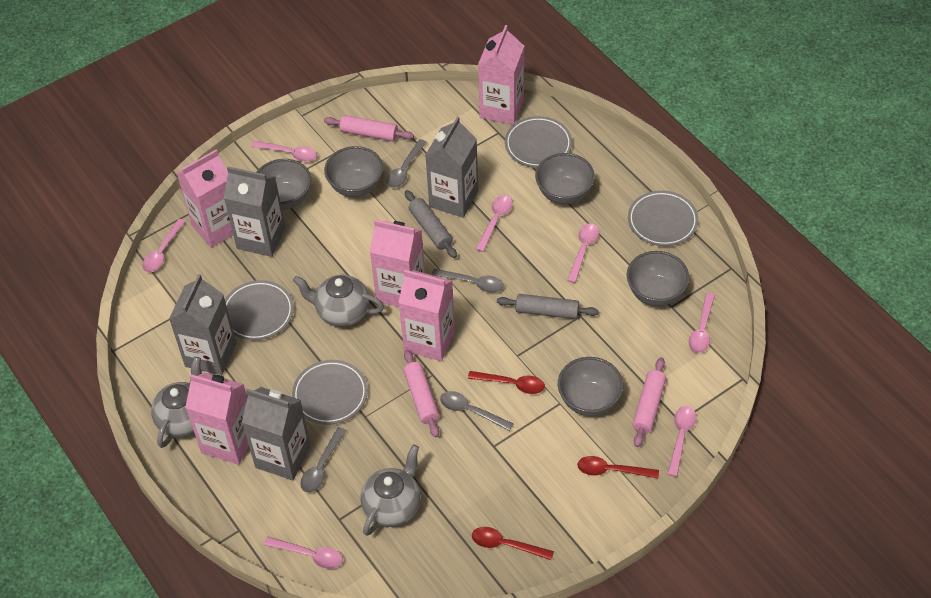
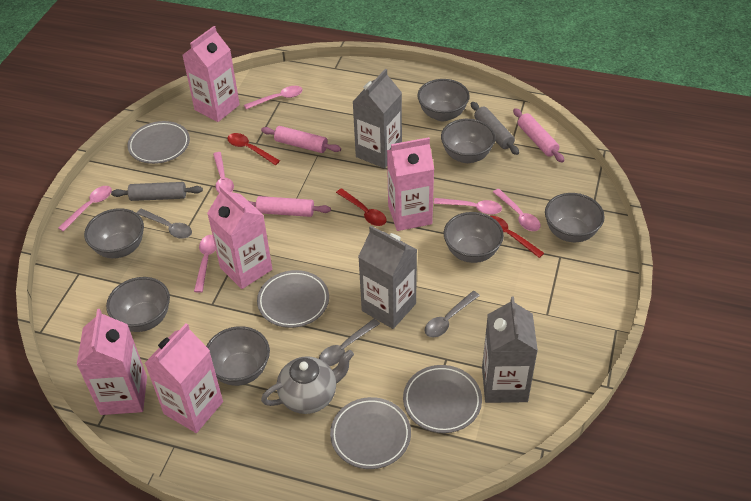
grey bowl: 5 -> 7
grey carton: 4 -> 3
grey spoon: 4 -> 3
grey teapot: 3 -> 1
pink spoon: 7 -> 6

